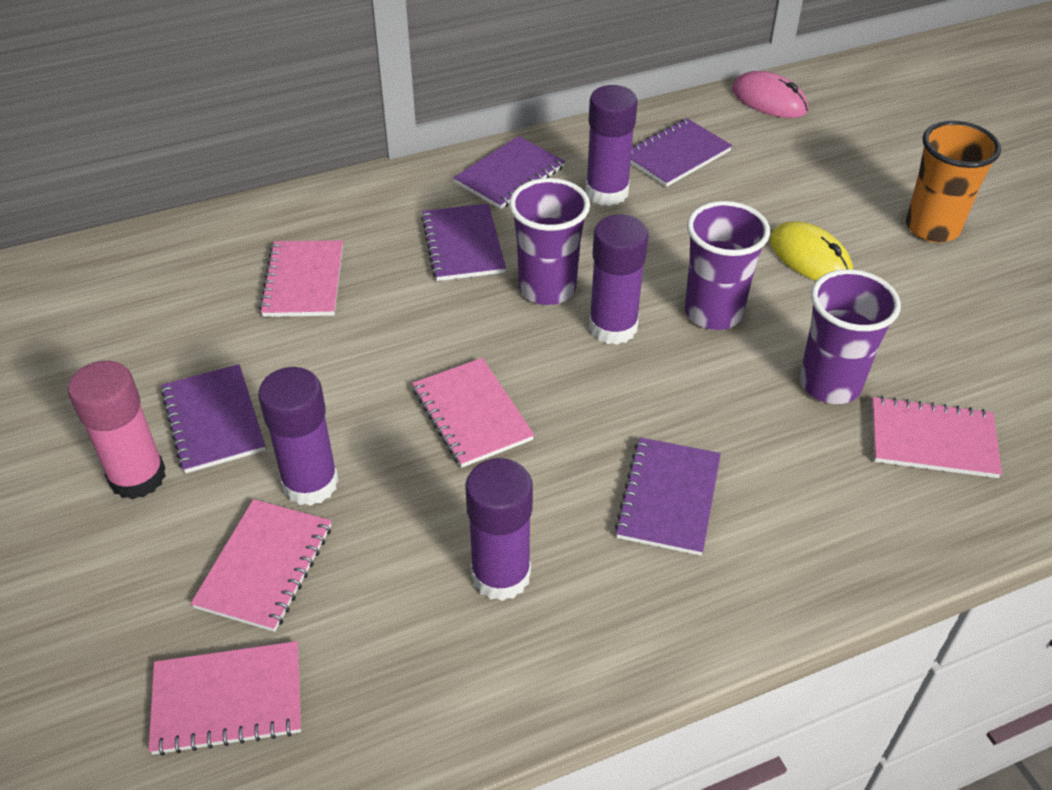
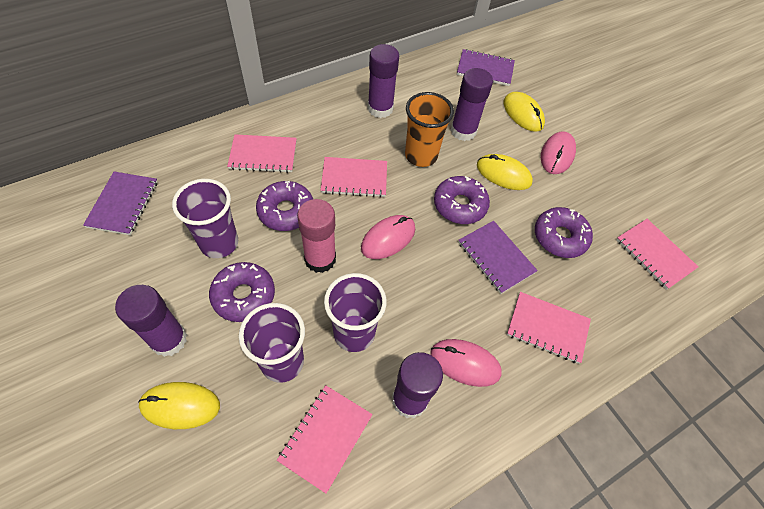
pink mouse: 1 -> 3
purple donut: 0 -> 4
purple notebook: 5 -> 3
yellow mouse: 1 -> 3

